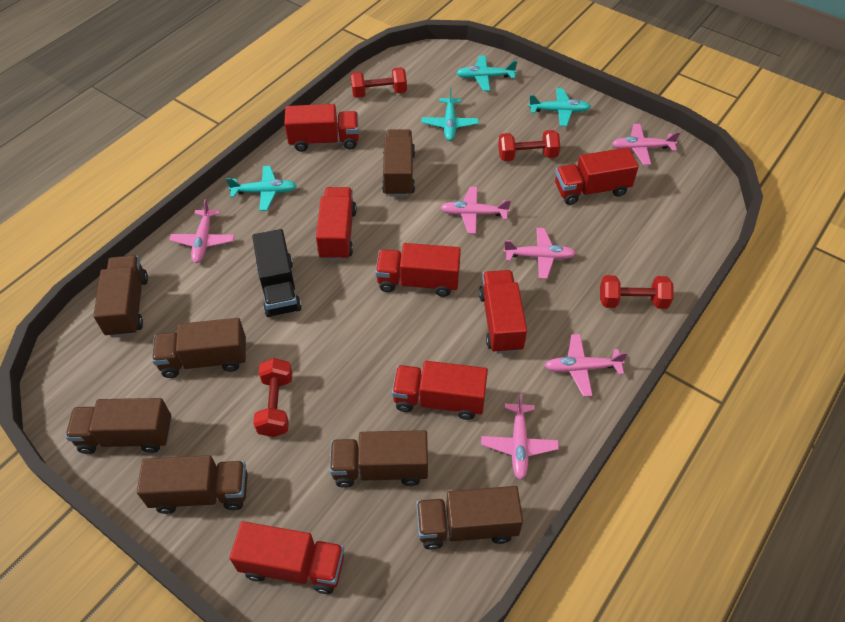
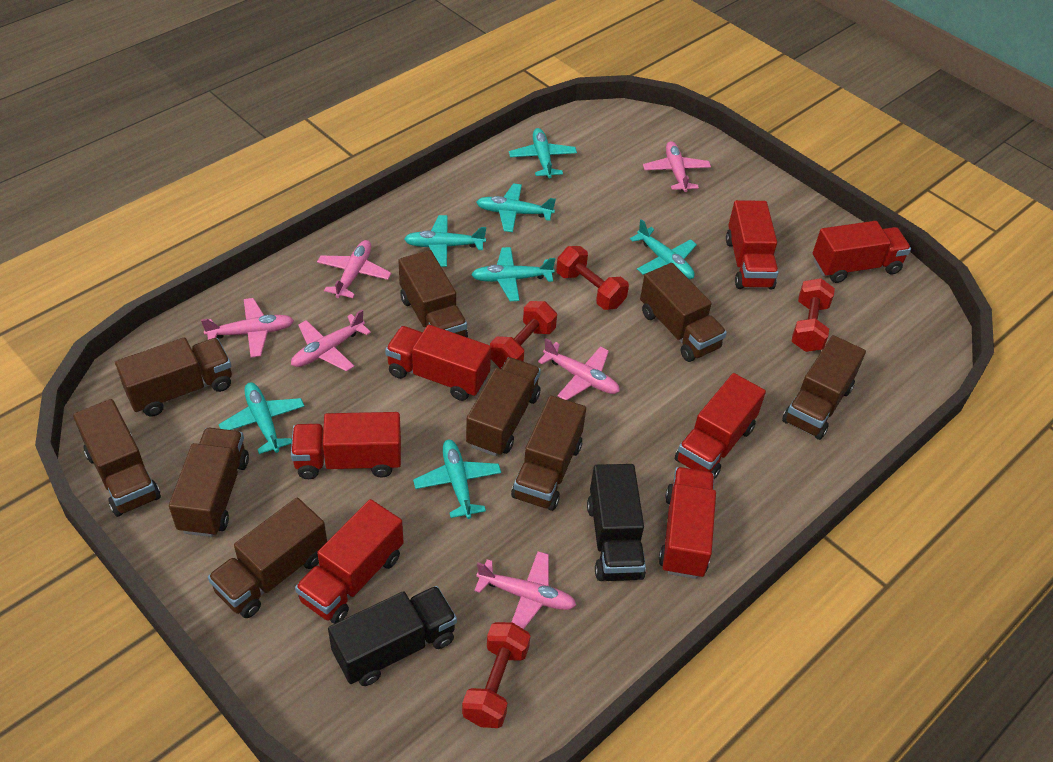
black truck: 1 -> 2
brown truck: 7 -> 9
turquoise plane: 4 -> 7

